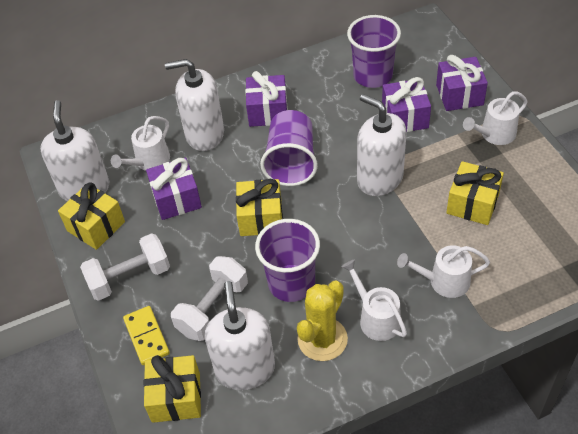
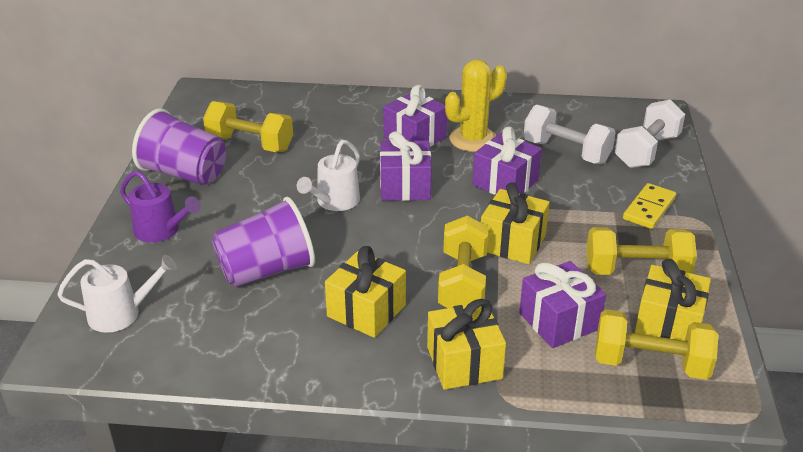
purple cup: 3 -> 2
purple watering can: 0 -> 1
white soap dispenser: 4 -> 0
white watering can: 4 -> 2
yellow dumbbell: 0 -> 4

